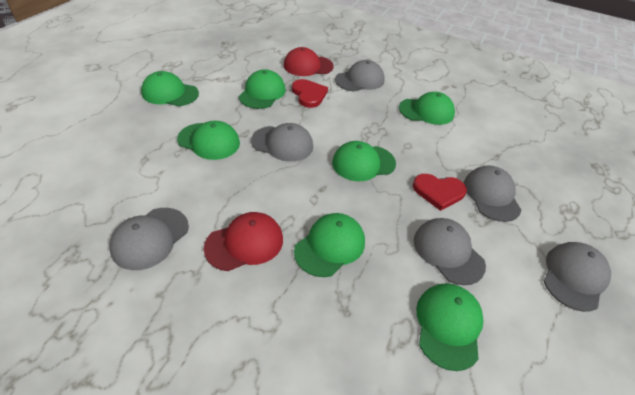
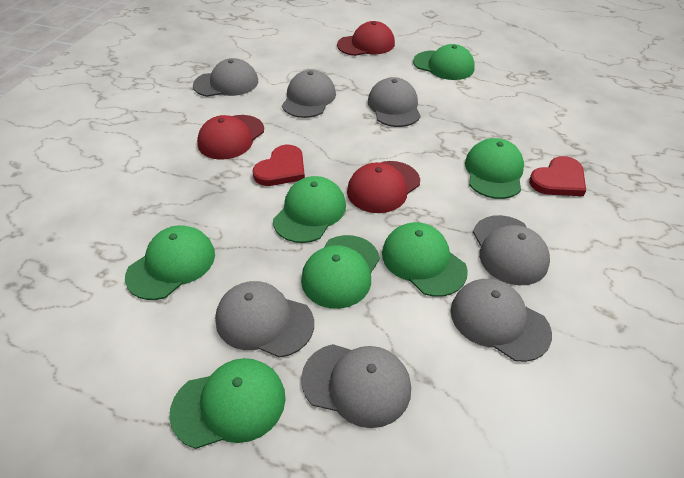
grey cap: 6 -> 7
red cap: 2 -> 3

